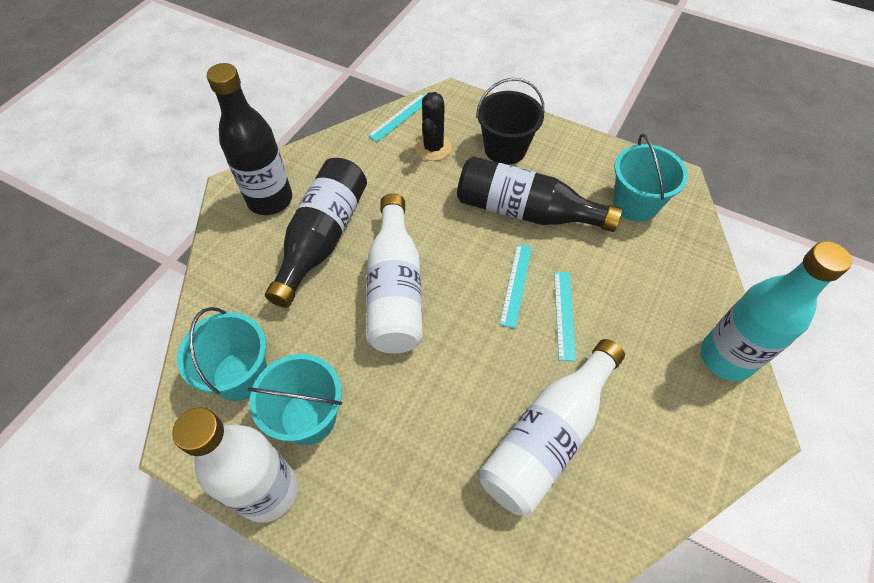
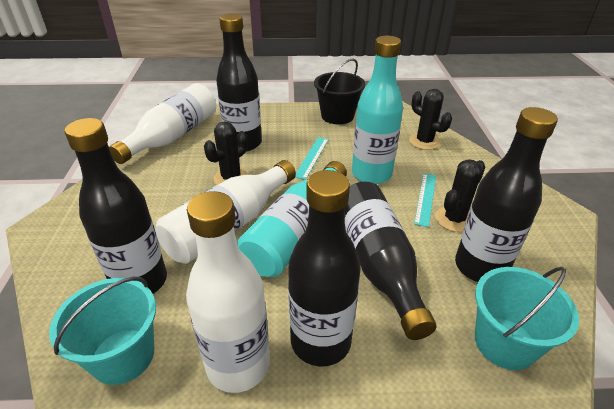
black bottle: 3 -> 5
black cactus: 1 -> 3
turquoise bottle: 1 -> 2
turquoise bucket: 3 -> 2
turquoise ruler: 3 -> 2

